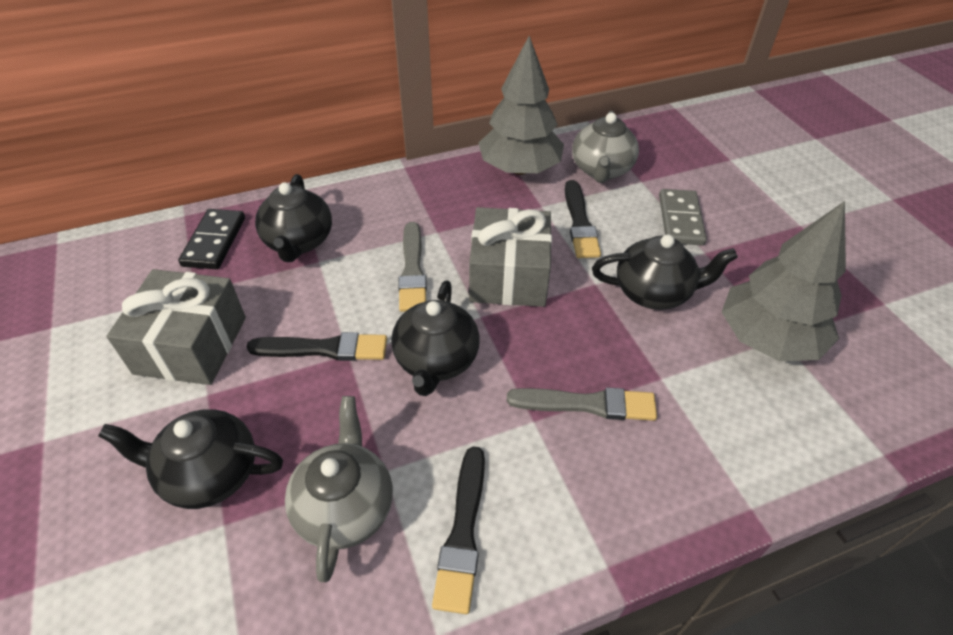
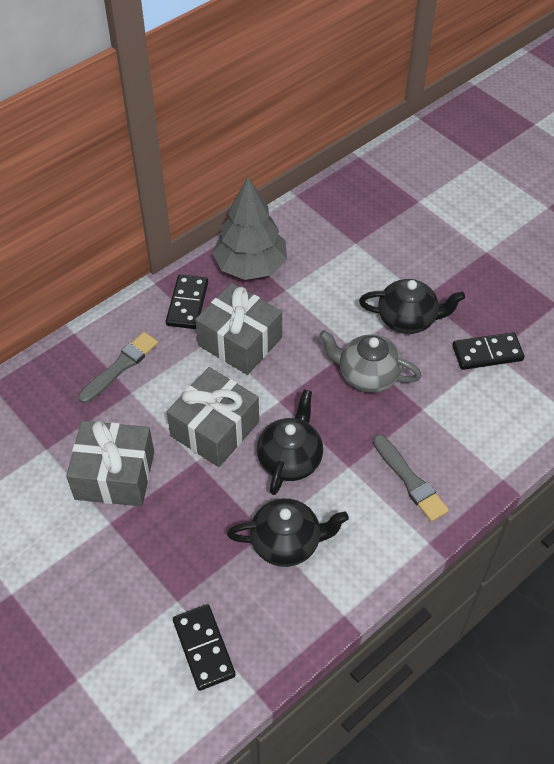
black brush: 3 -> 0
black domino: 1 -> 3
black teapot: 4 -> 3
grey domino: 1 -> 0
grey gift: 2 -> 3
grey teapot: 2 -> 1
grey tree: 2 -> 1

